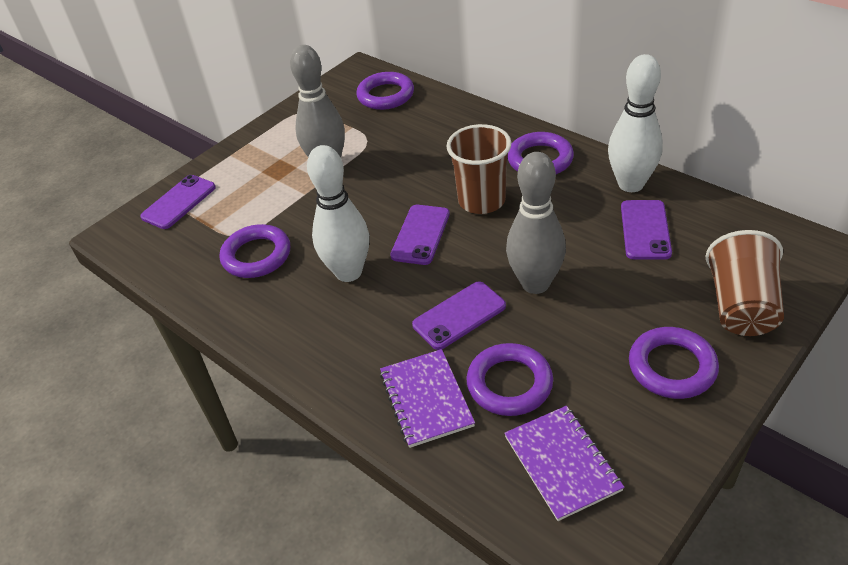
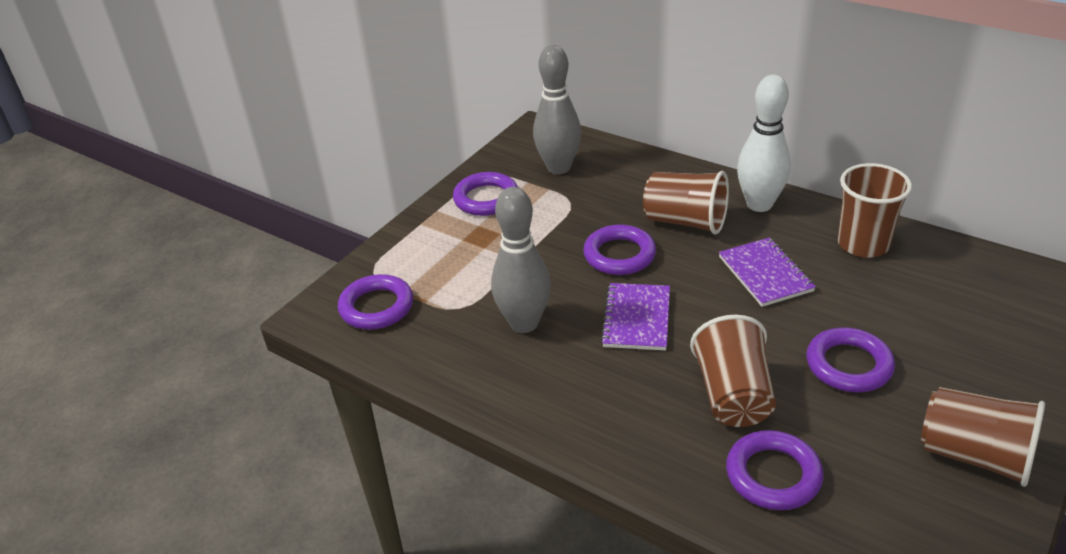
brown cup: 2 -> 4
purple phone: 4 -> 0
white bowling pin: 2 -> 1

